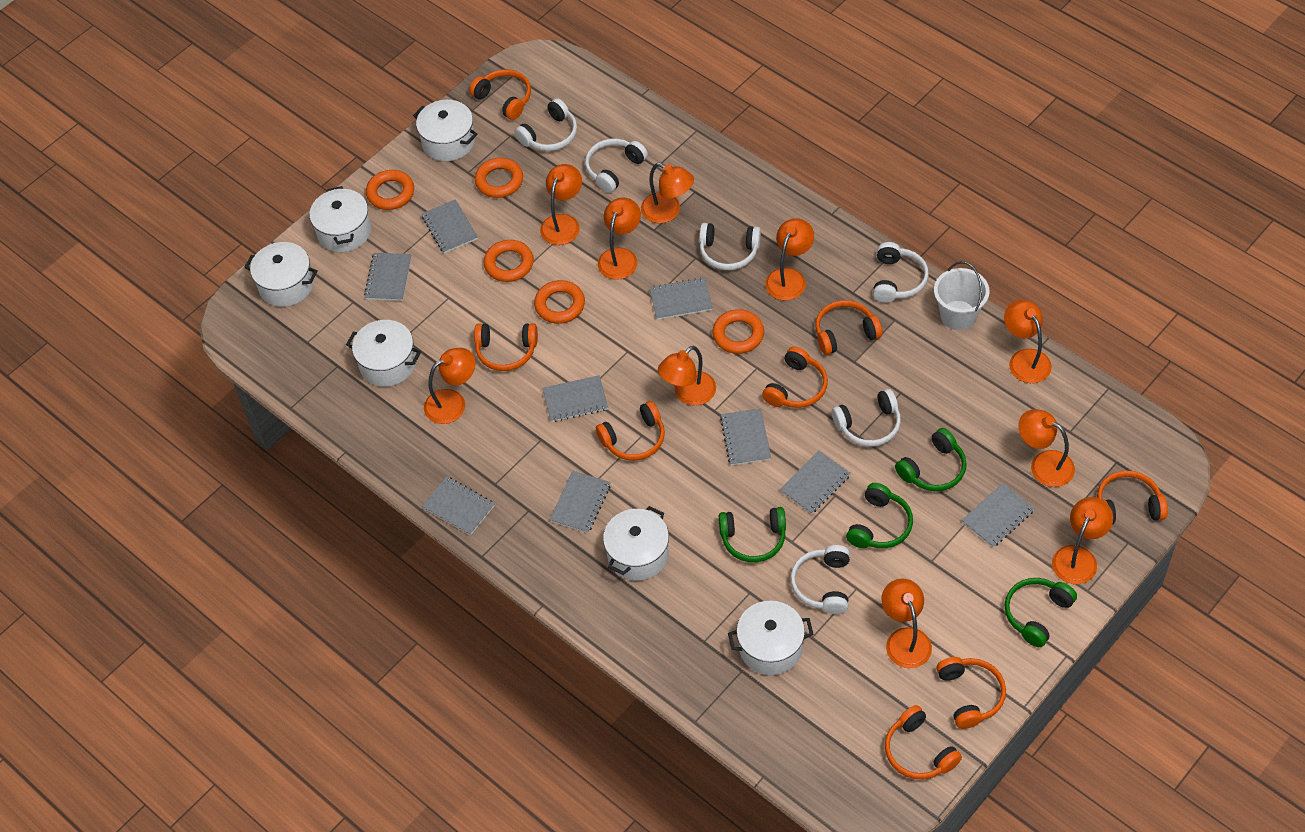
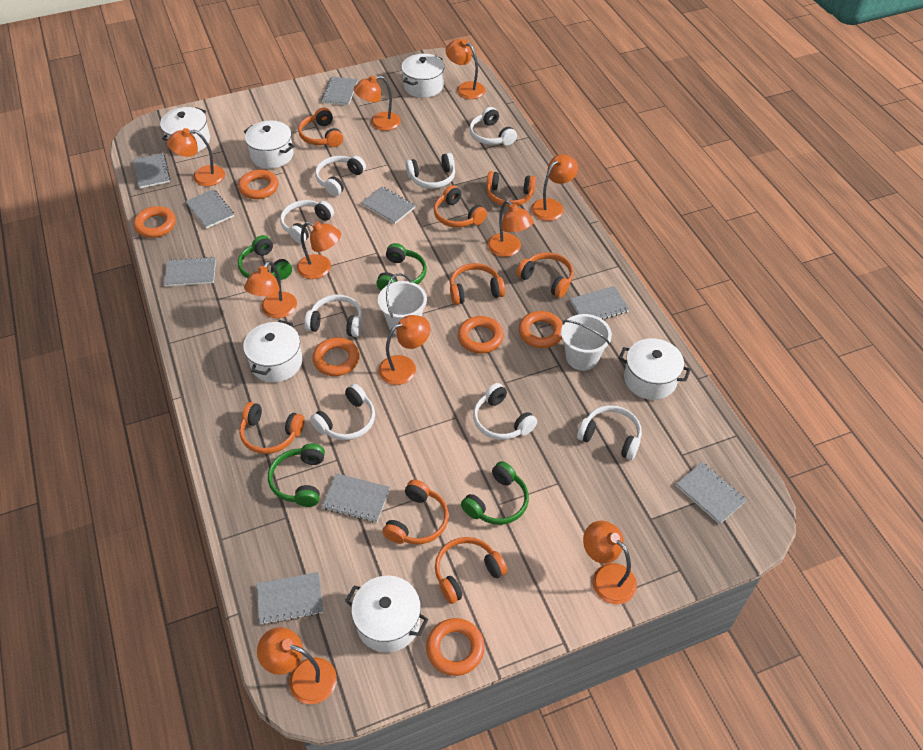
orange ring: 5 -> 6
white bucket: 1 -> 2
white headphones: 6 -> 8

